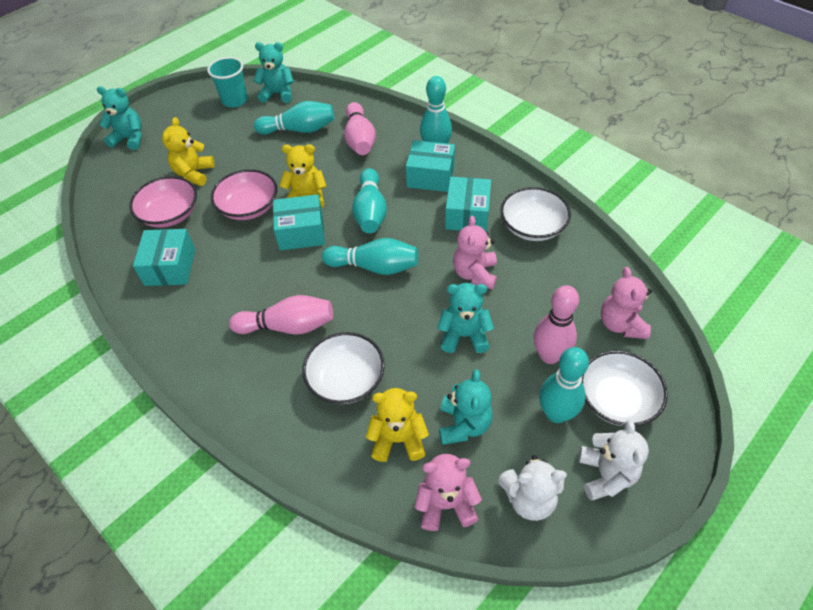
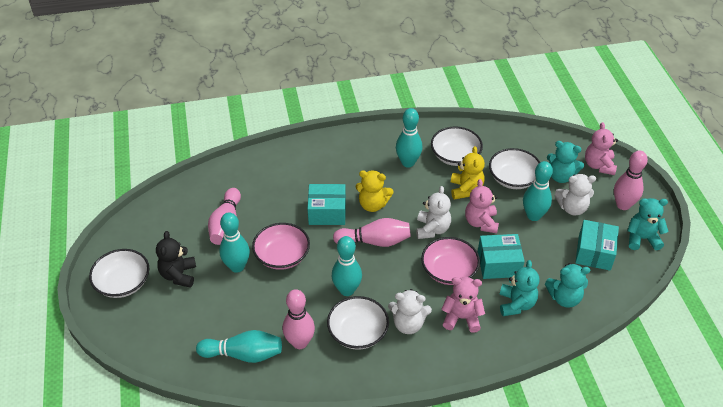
black teddy bear: 0 -> 1
pink bowling pin: 3 -> 4
turquoise box: 4 -> 3
turquoise cup: 1 -> 0
white bowl: 3 -> 4
white teddy bear: 2 -> 3
yellow teddy bear: 3 -> 2

